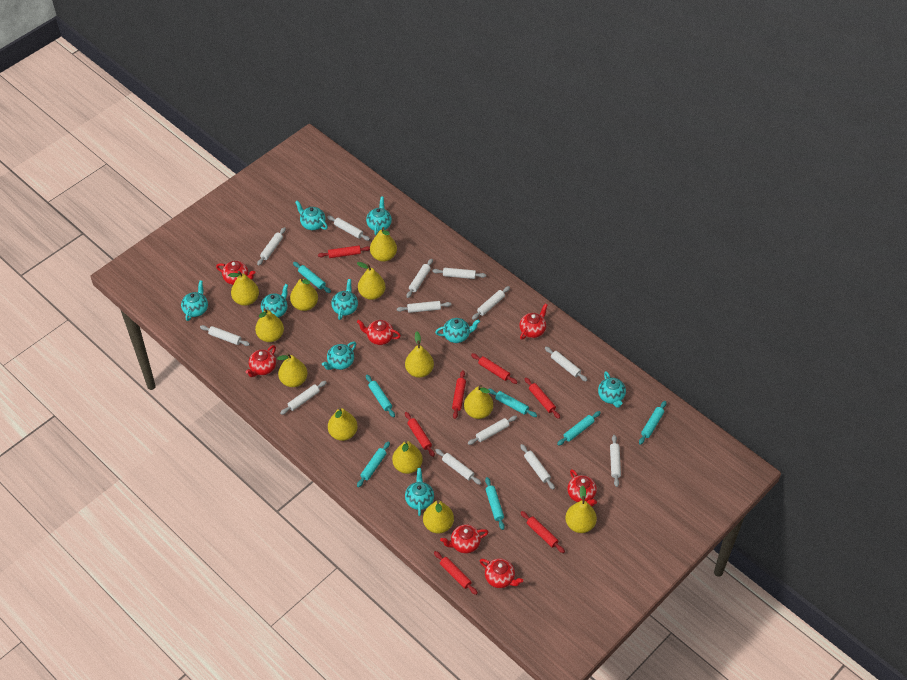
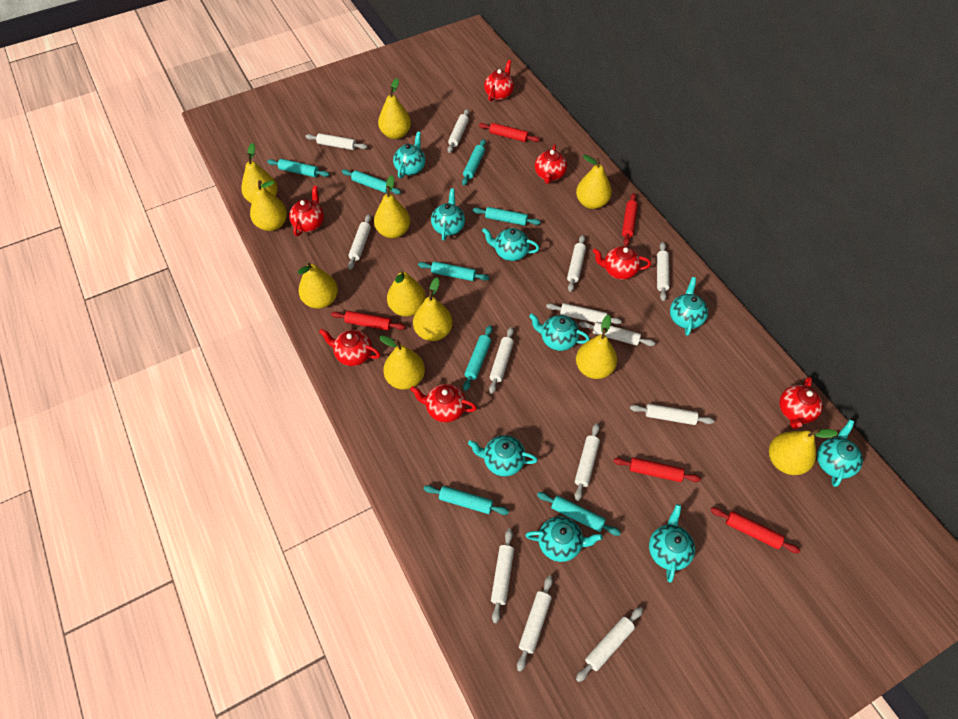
red rolling pin: 7 -> 5
turquoise rolling pin: 7 -> 8
yellow pear: 12 -> 11

